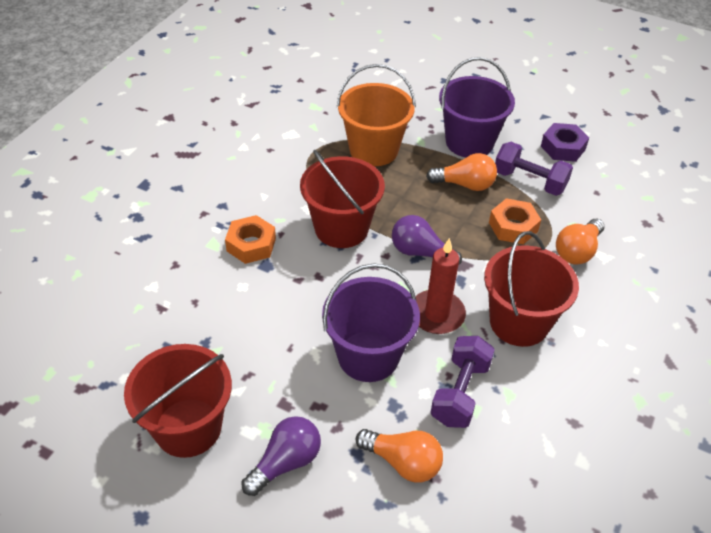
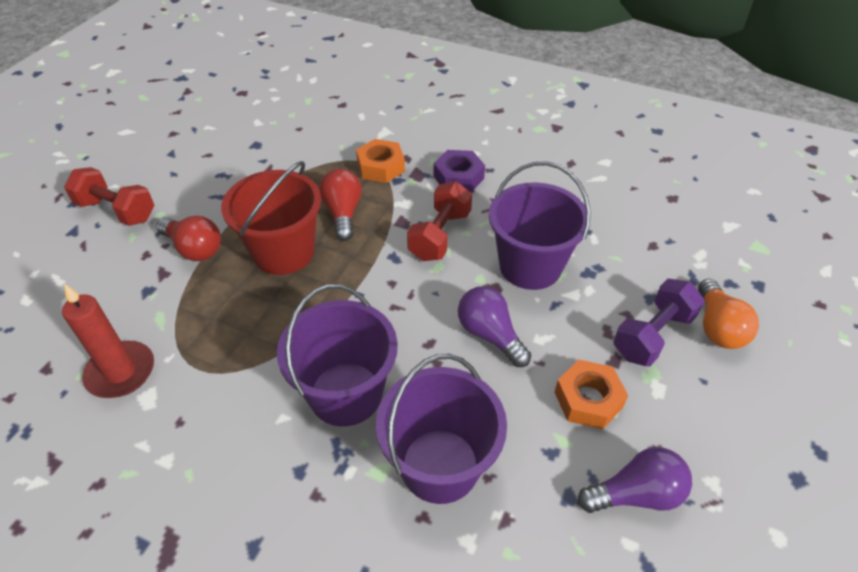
orange bucket: 1 -> 0
orange light bulb: 3 -> 1
purple bucket: 2 -> 3
purple dumbbell: 2 -> 1
red bucket: 3 -> 1
red dumbbell: 0 -> 2
red light bulb: 0 -> 2

